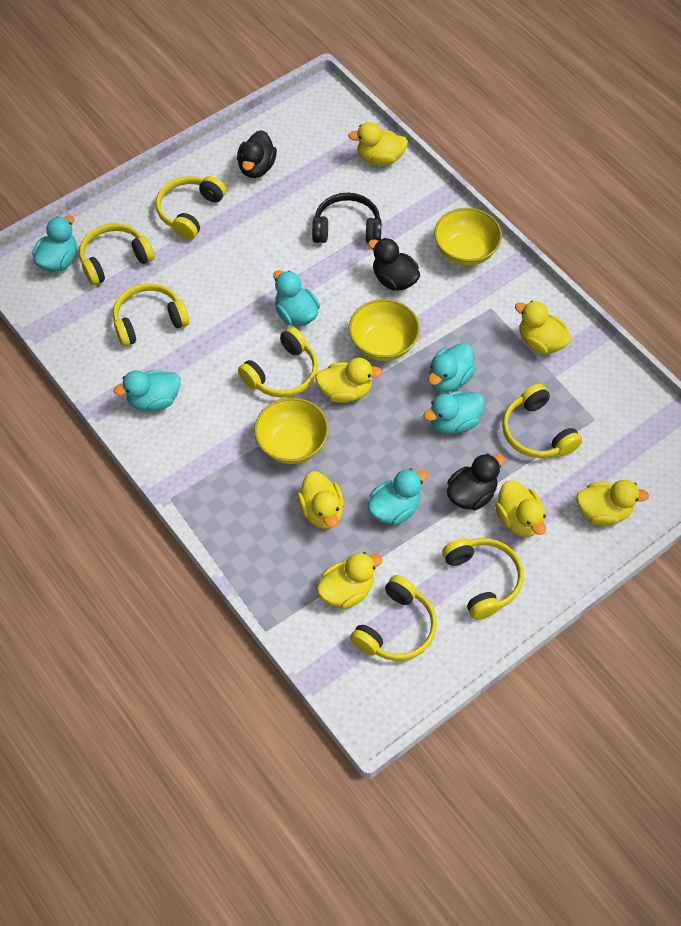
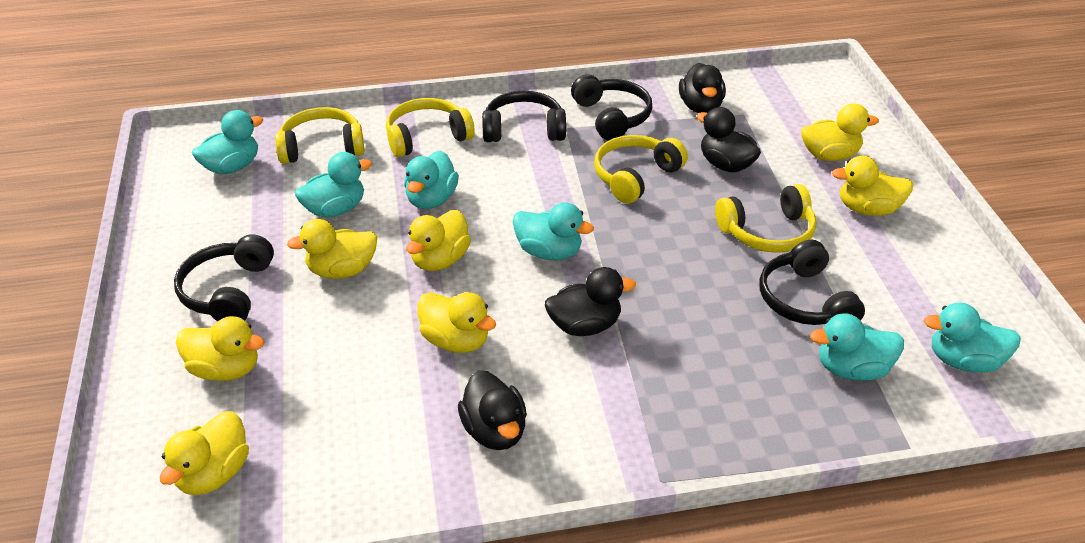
black duck: 3 -> 4
black headphones: 1 -> 4
yellow bowl: 3 -> 0
yellow headphones: 7 -> 4

